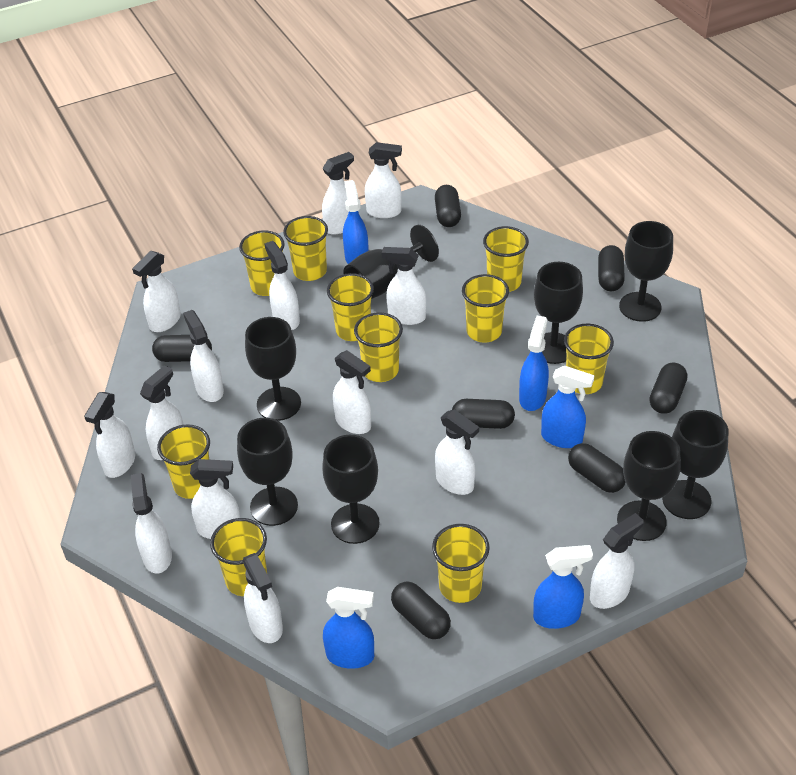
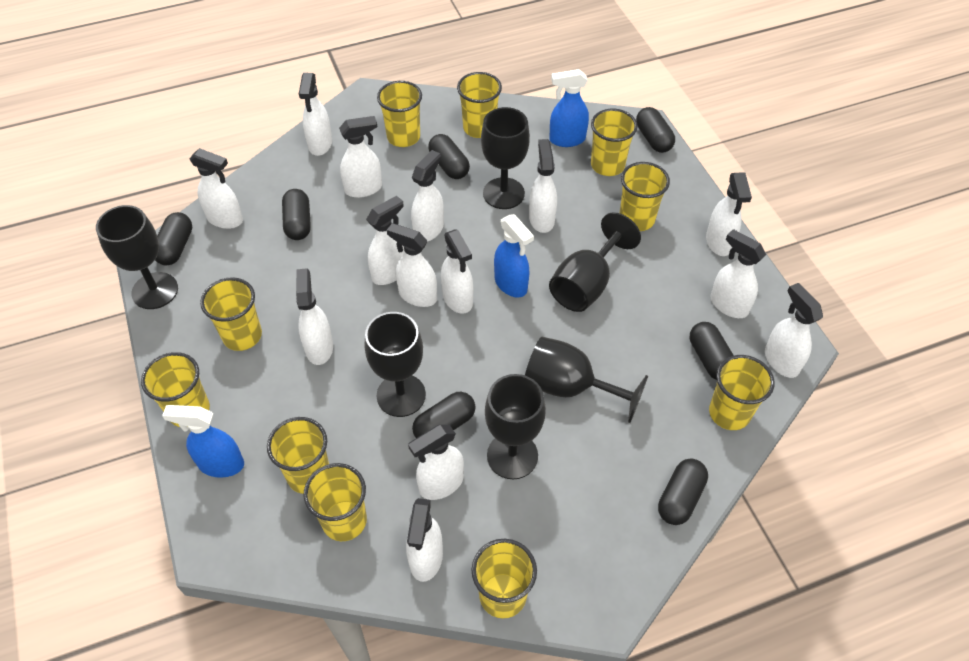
black goblet: 8 -> 6
blue spray bottle: 5 -> 3

